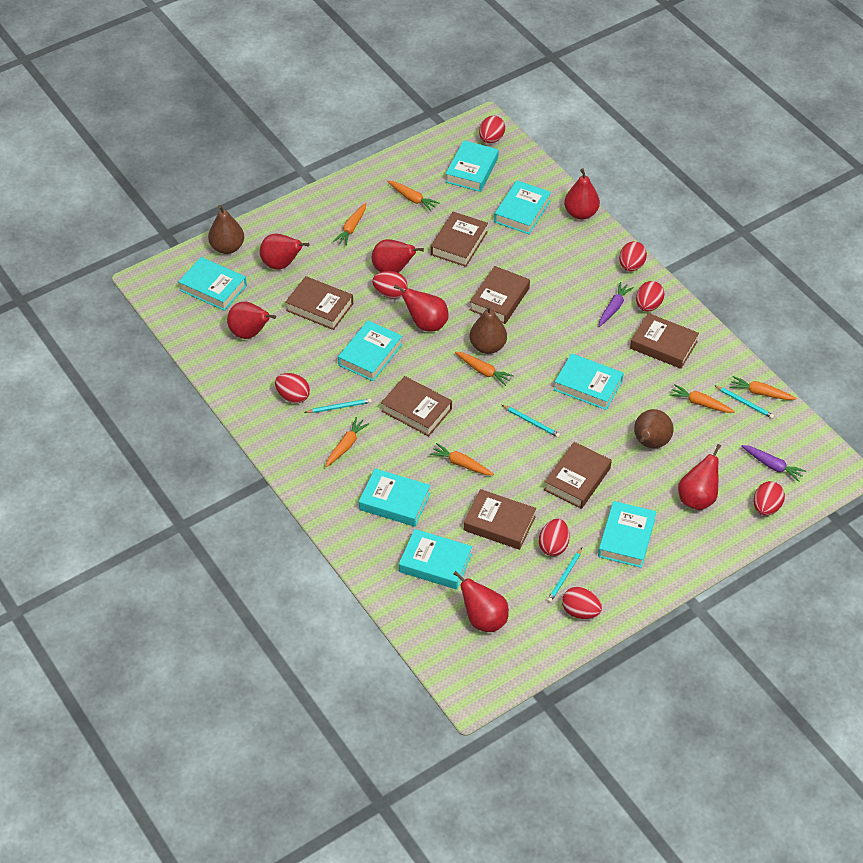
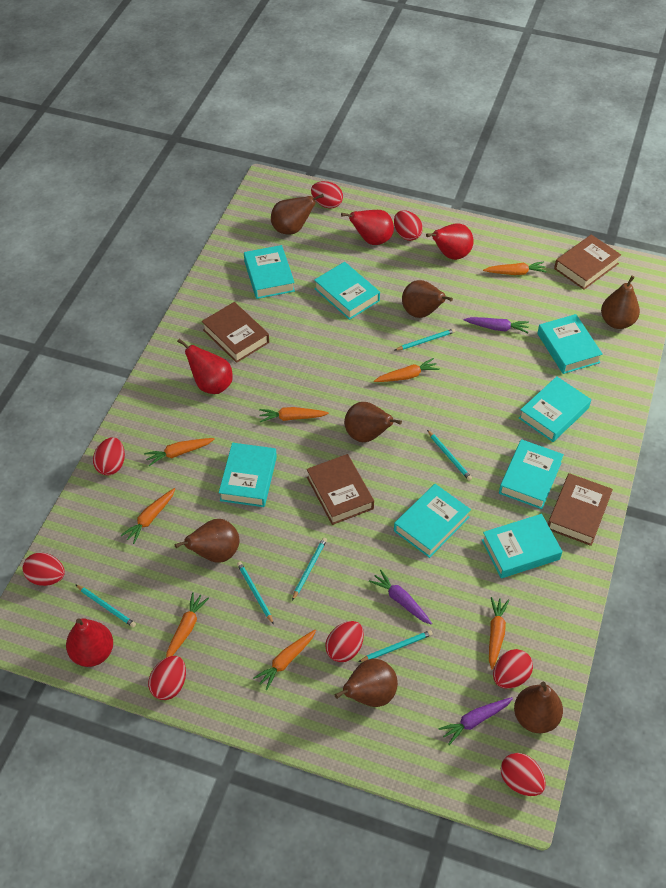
brown book: 7 -> 4
brown pear: 3 -> 7
orange carrot: 7 -> 8
purple carrot: 2 -> 3
red pear: 7 -> 4
turquoise pencil: 4 -> 6

